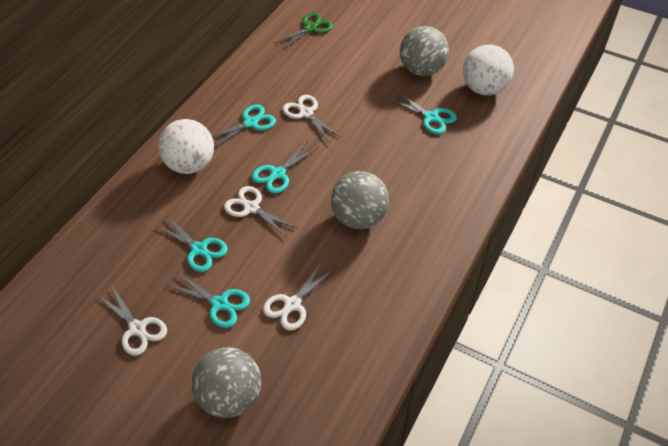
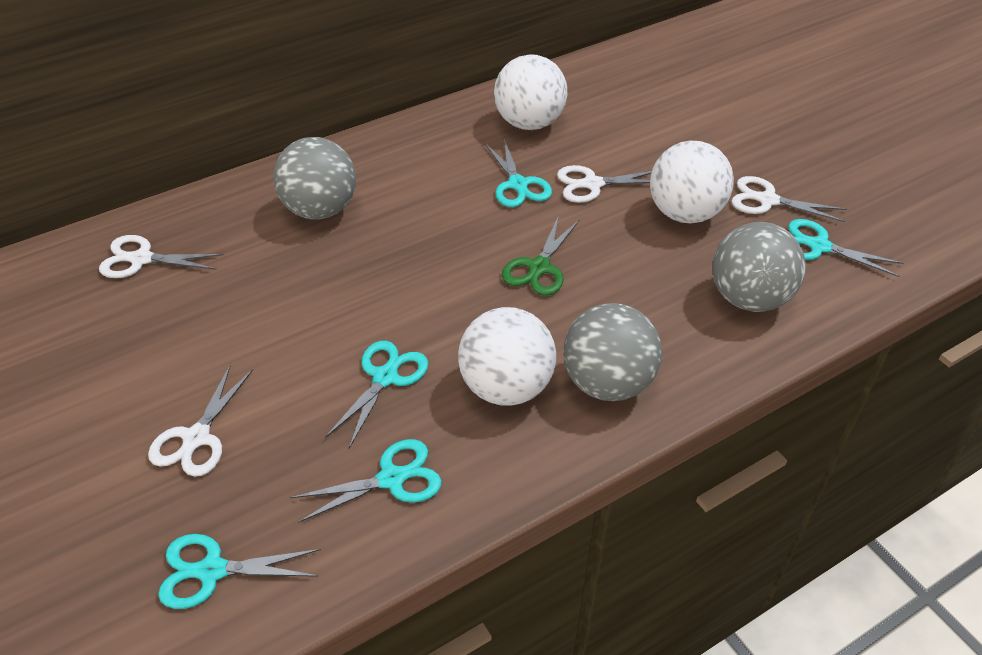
white ball: 2 -> 3

